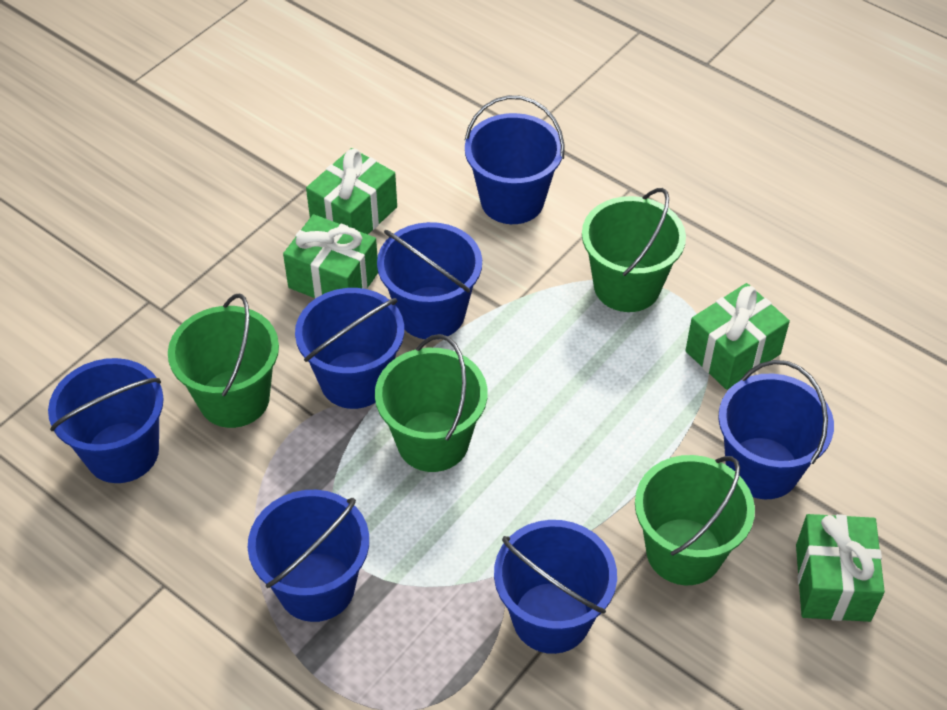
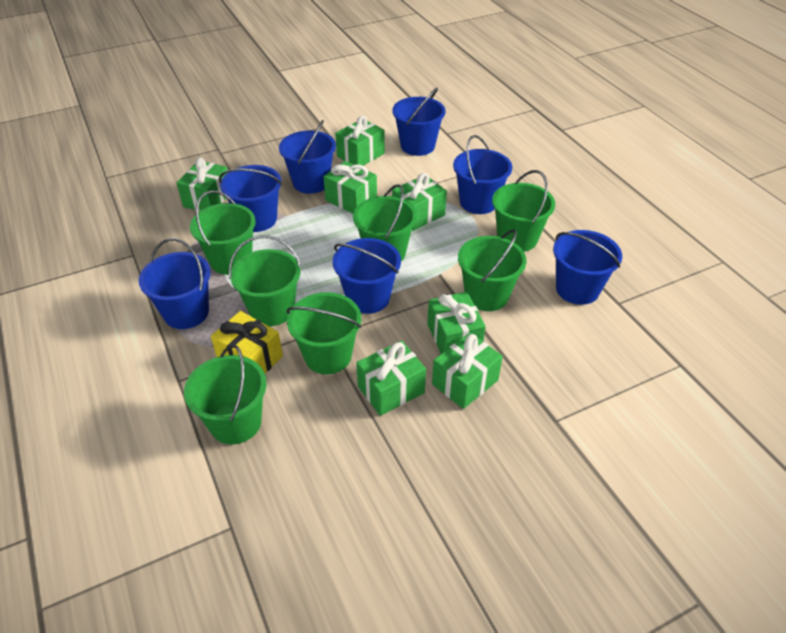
green bucket: 4 -> 7
green gift: 4 -> 7
yellow gift: 0 -> 1

